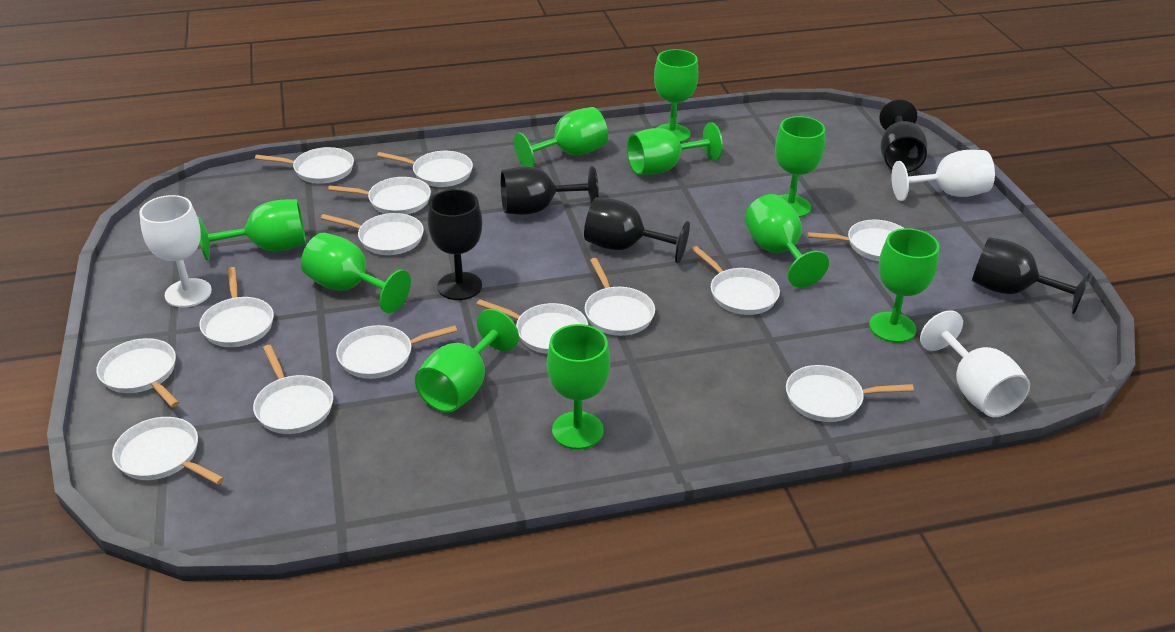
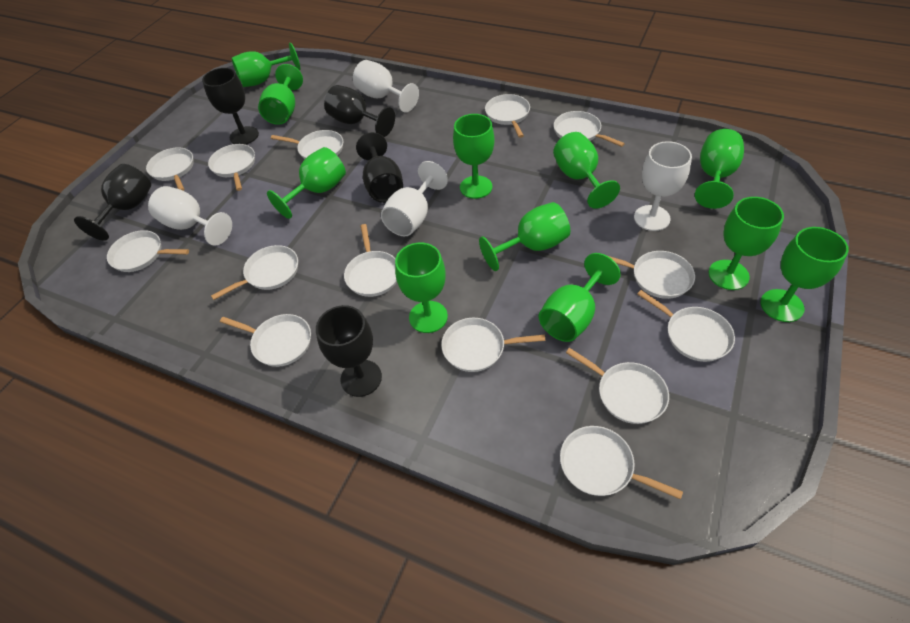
green goblet: 10 -> 11
white goblet: 3 -> 4

